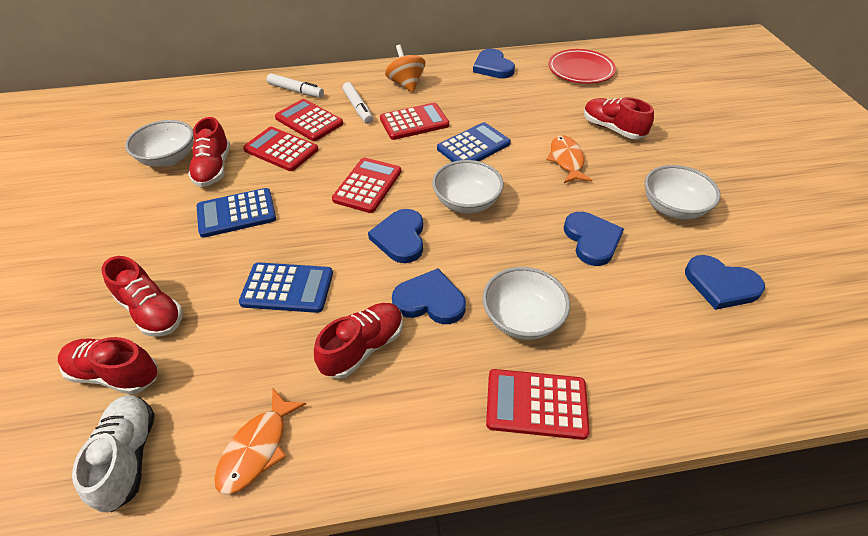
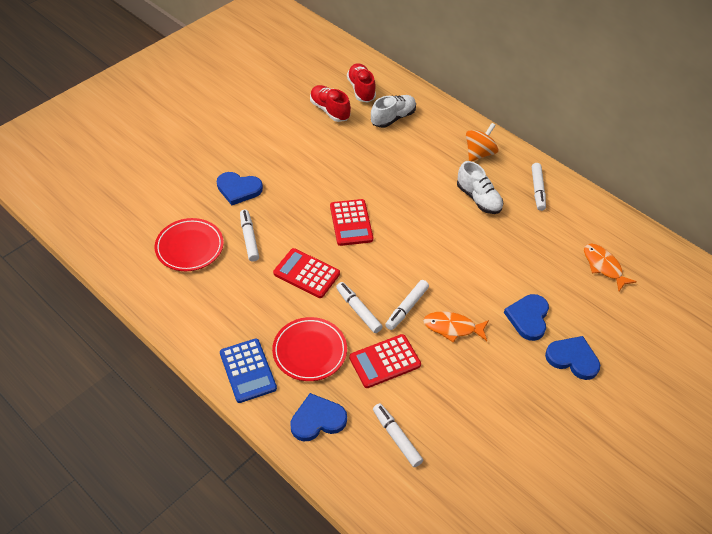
blue calculator: 3 -> 1
blue heart: 5 -> 4
red calculator: 5 -> 3
red plate: 1 -> 2
red shoe: 5 -> 2
white bowl: 4 -> 0
white marker: 2 -> 5
white shoe: 1 -> 2

